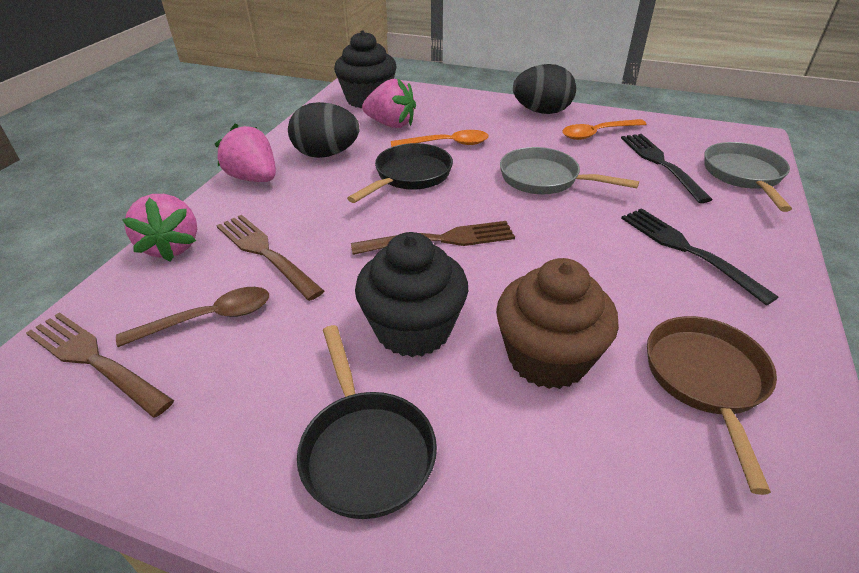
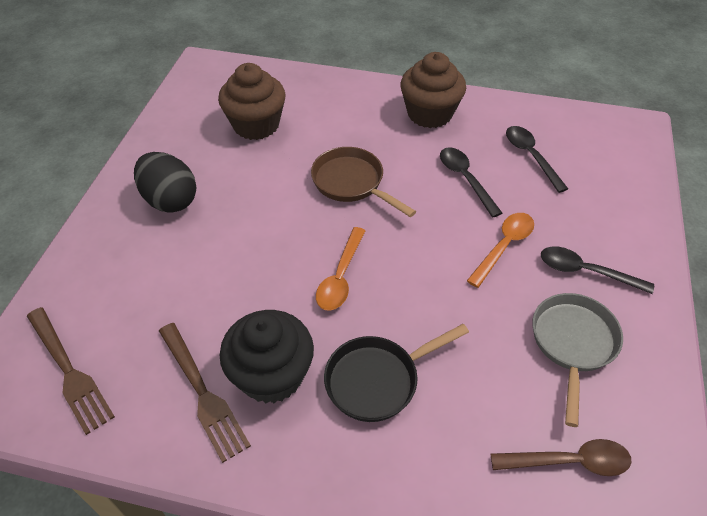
black cupcake: 2 -> 1
black egg: 2 -> 1
black fork: 2 -> 0
black pan: 2 -> 1
black spoon: 0 -> 3
brown cupcake: 1 -> 2
brown fork: 3 -> 2
grey pan: 2 -> 1
pink strawberry: 3 -> 0

